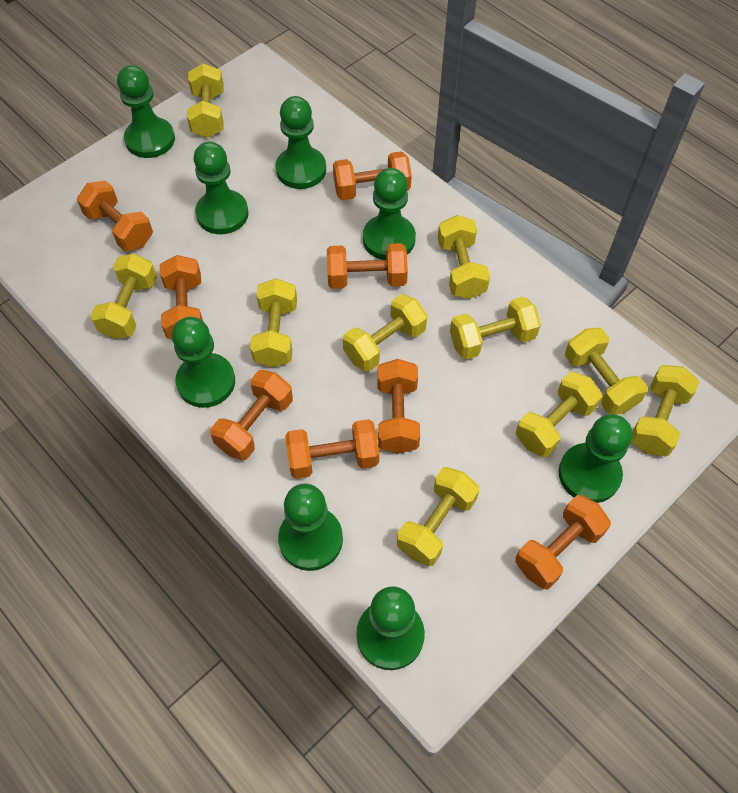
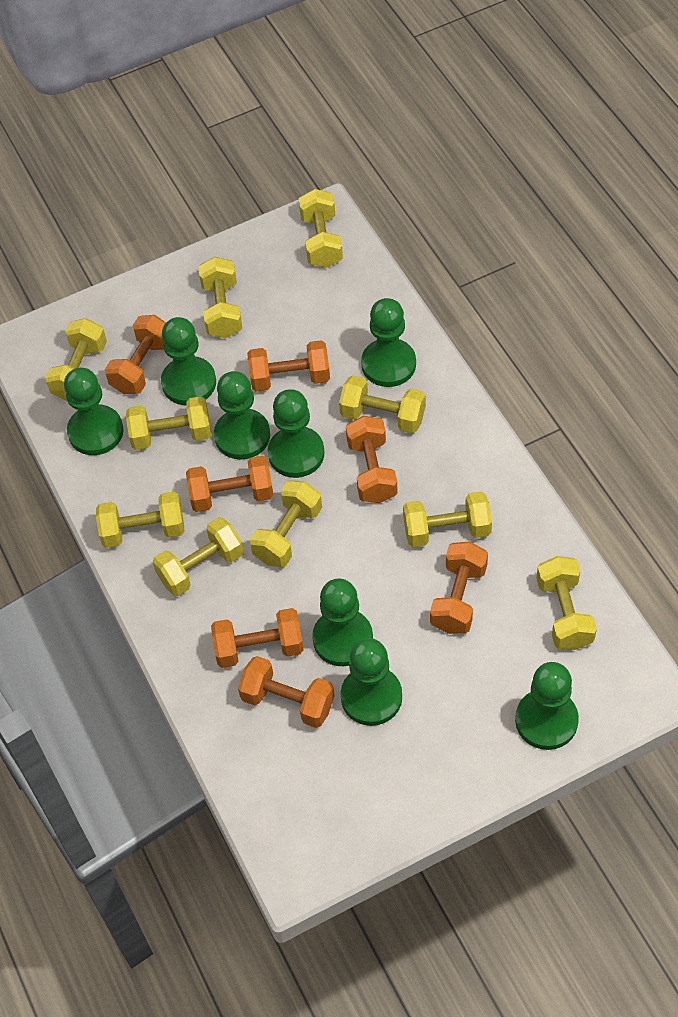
orange dumbbell: 8 -> 7

